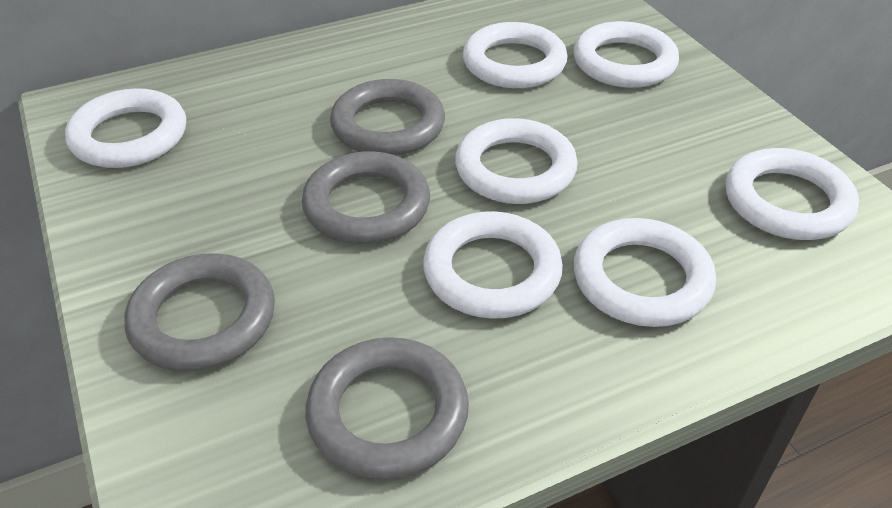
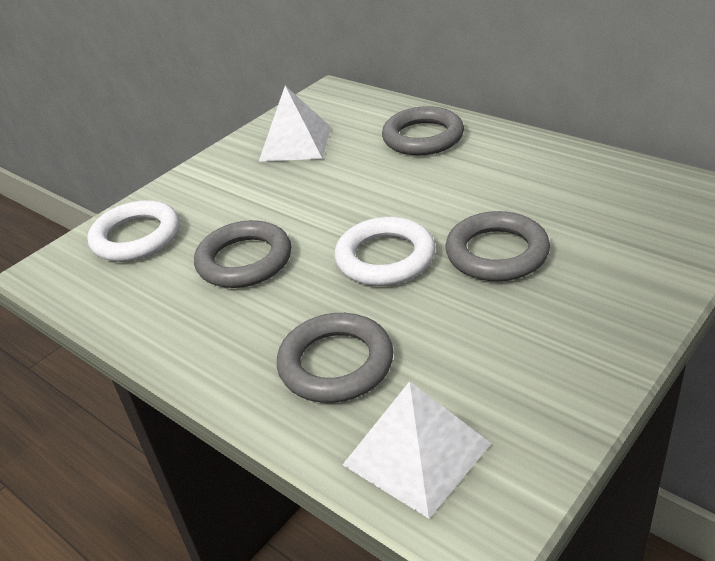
white pyramid: 0 -> 2
white ring: 7 -> 2

